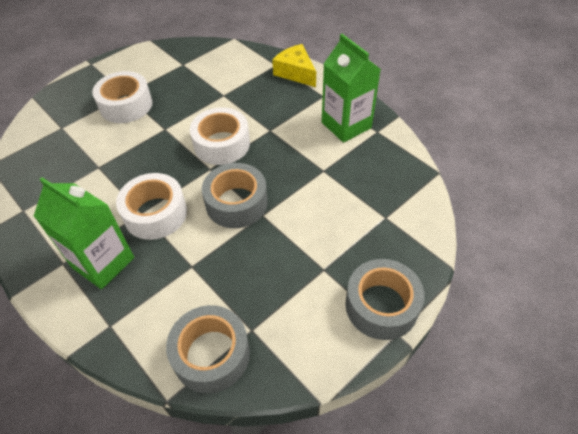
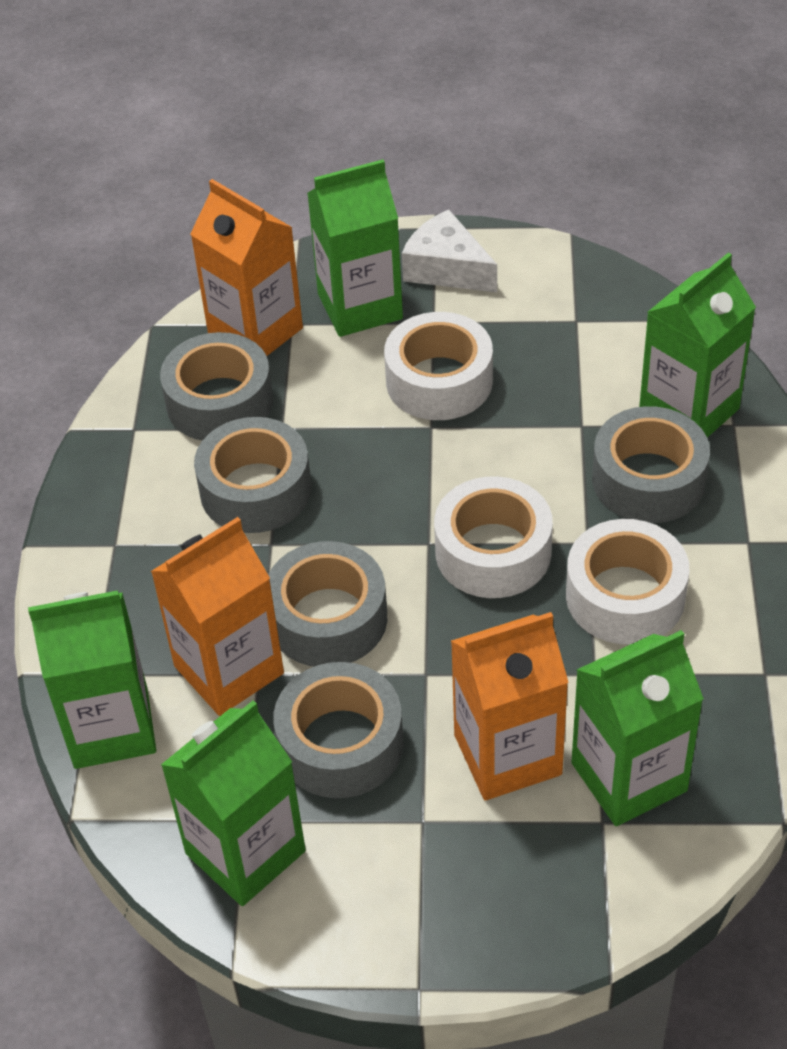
green carton: 2 -> 5
grey tape: 3 -> 5
orange carton: 0 -> 3
white cheese: 0 -> 1
yellow cheese: 1 -> 0

